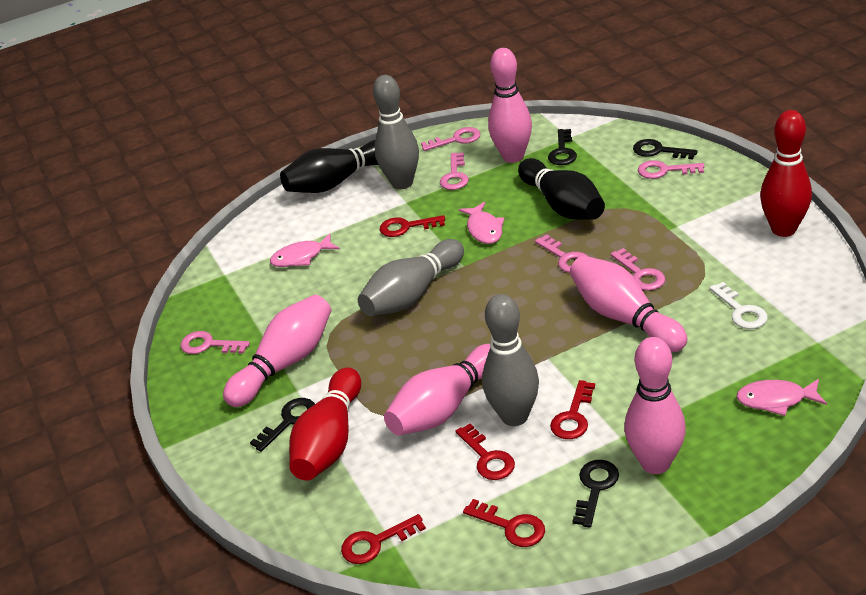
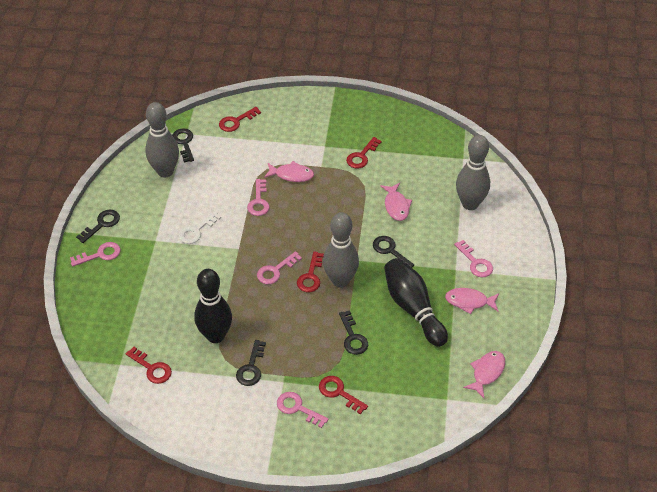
black key: 4 -> 5
pink bowling pin: 5 -> 0
pink fish: 3 -> 4
pink key: 6 -> 5
red bowling pin: 2 -> 0

